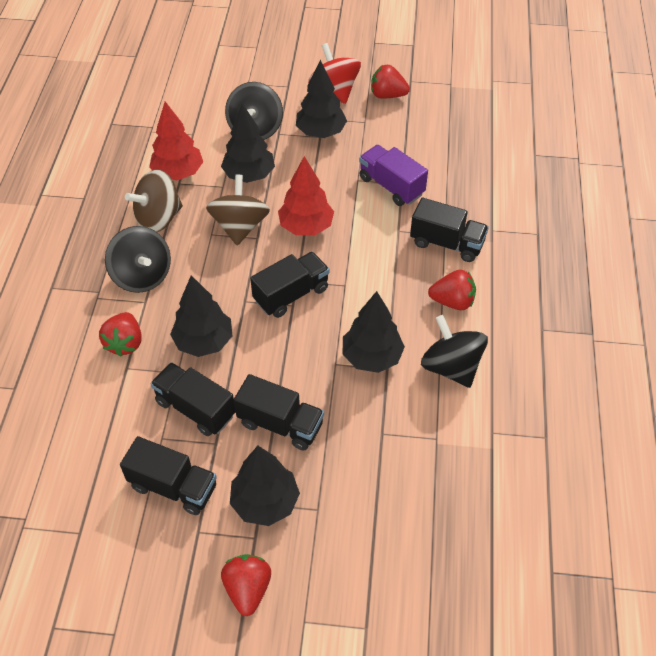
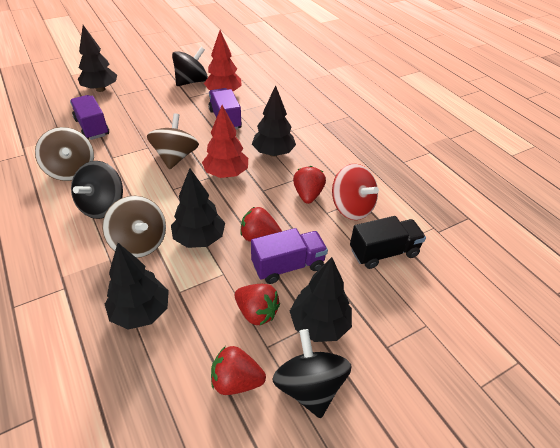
black truck: 5 -> 1
brown spinning top: 2 -> 3
purple truck: 1 -> 3

